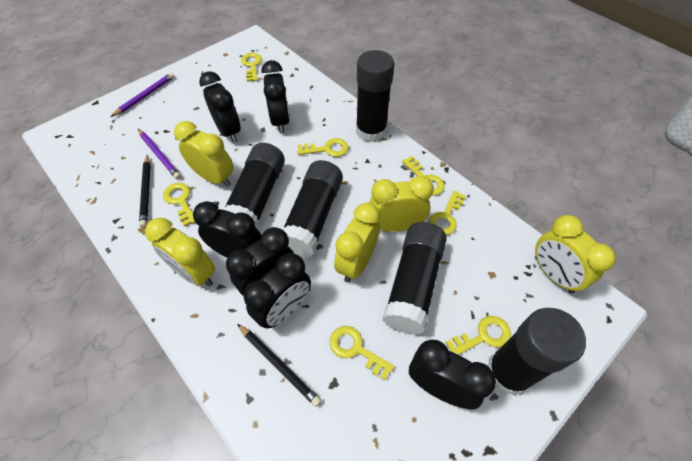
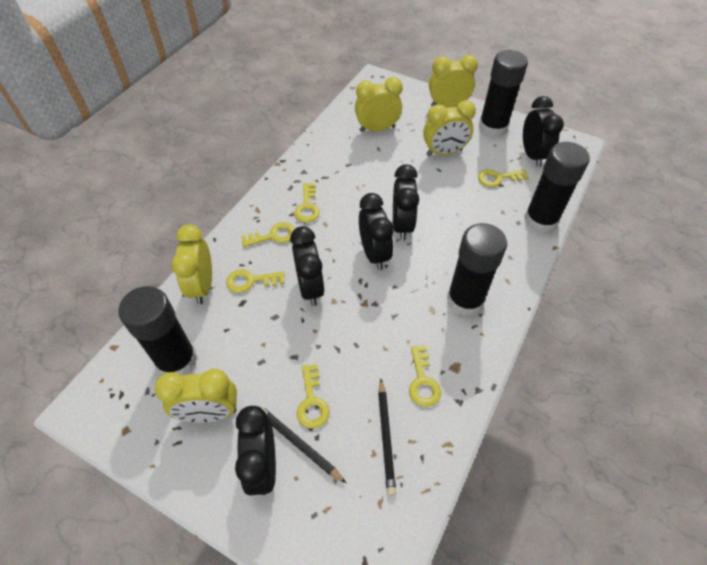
black clock: 6 -> 5
black glue stick: 5 -> 4
purple pencil: 2 -> 0
yellow key: 7 -> 6

